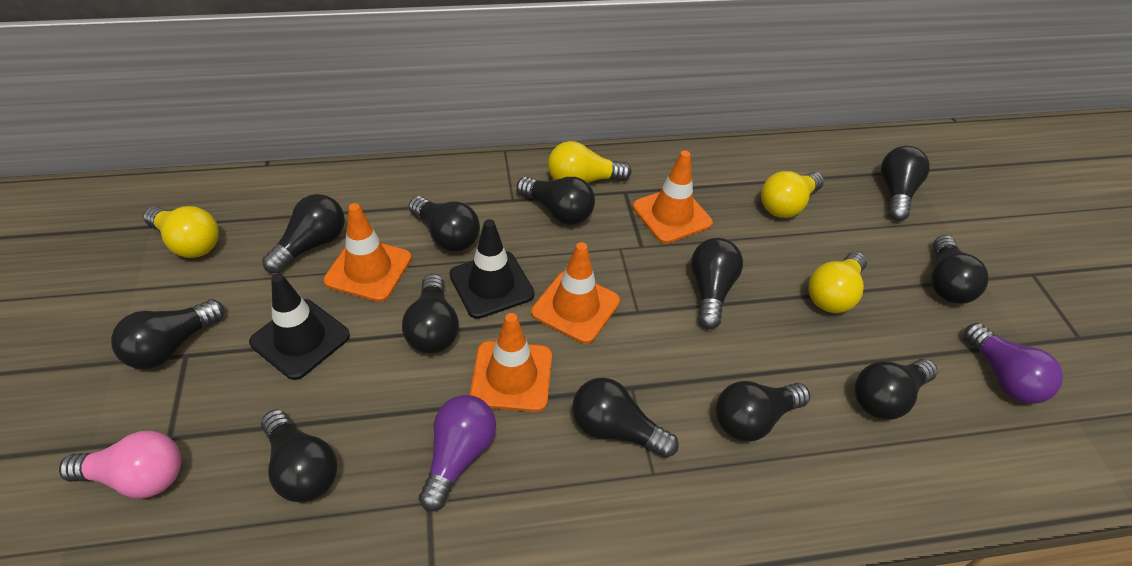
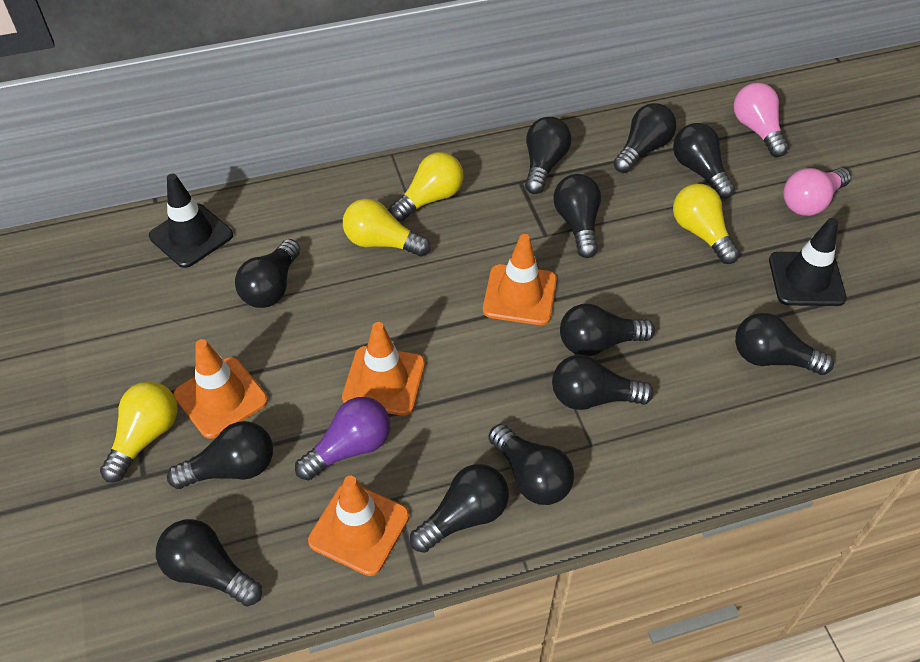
pink light bulb: 1 -> 2
purple light bulb: 2 -> 1

